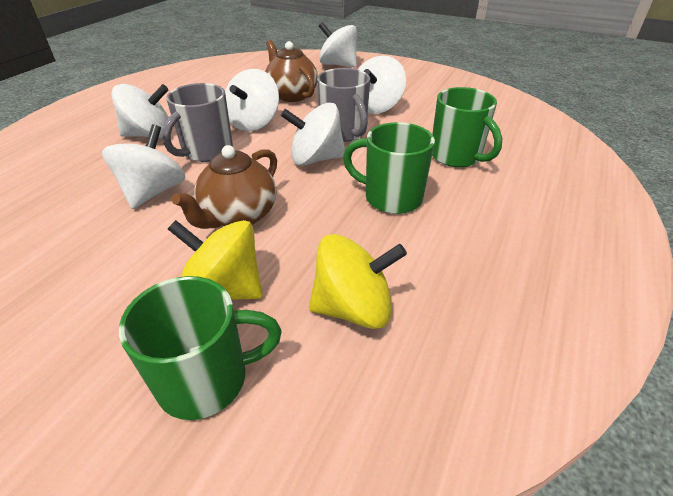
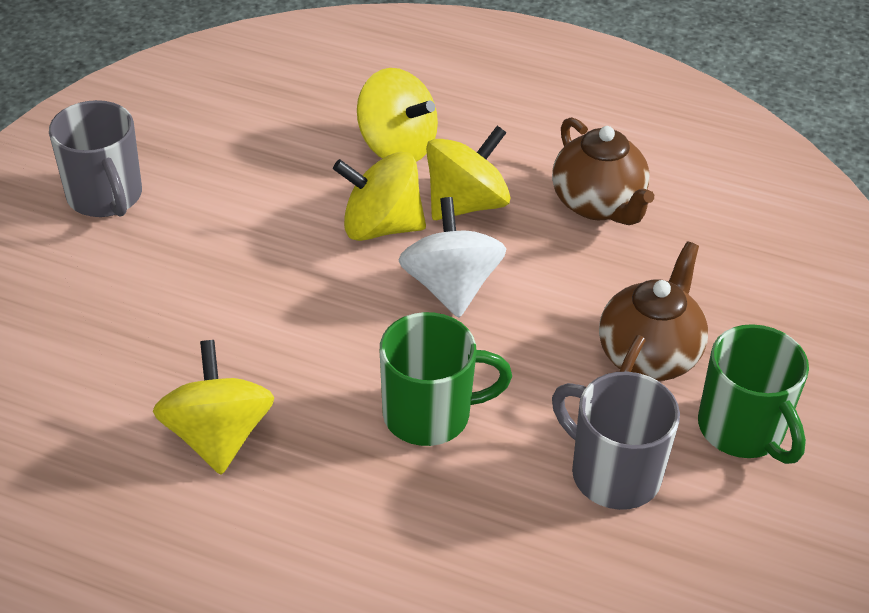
green mug: 3 -> 2
white spinning top: 6 -> 1
yellow spinning top: 2 -> 4

